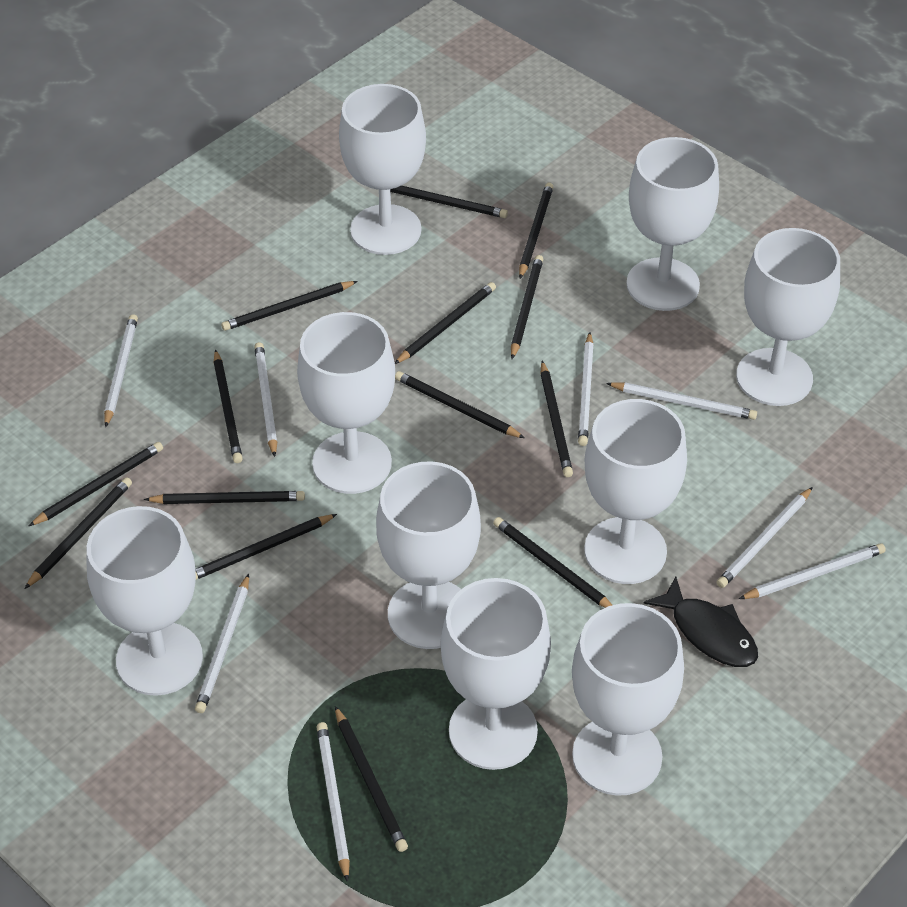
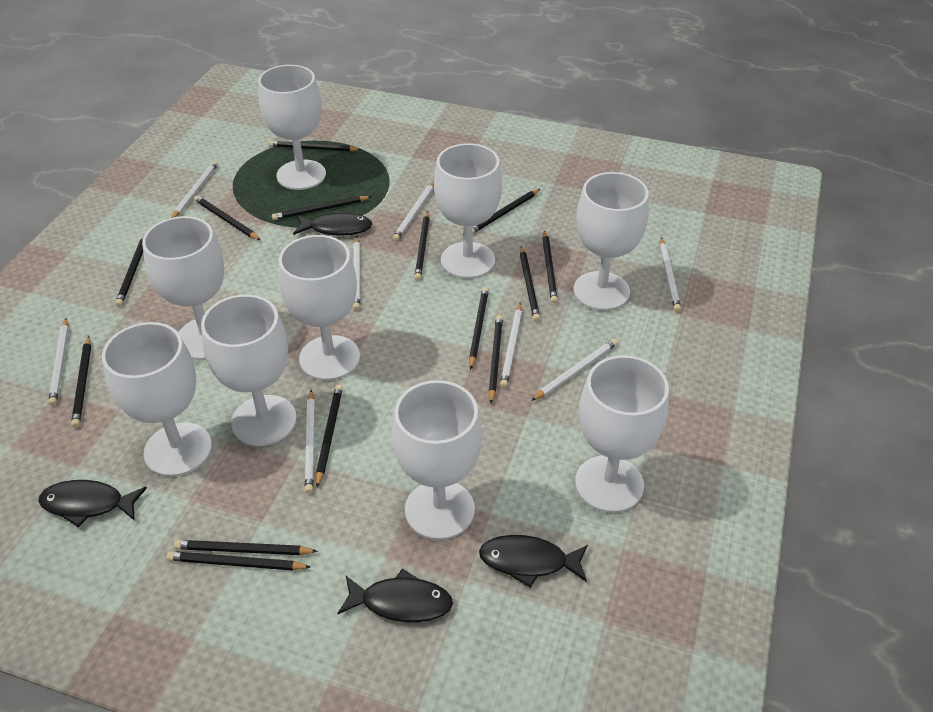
black fish: 1 -> 4

